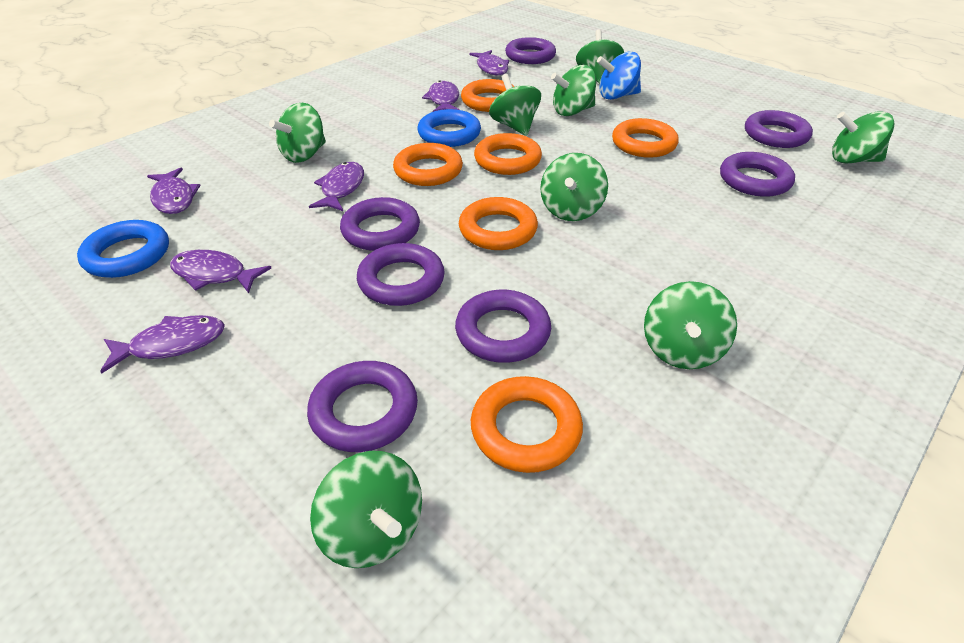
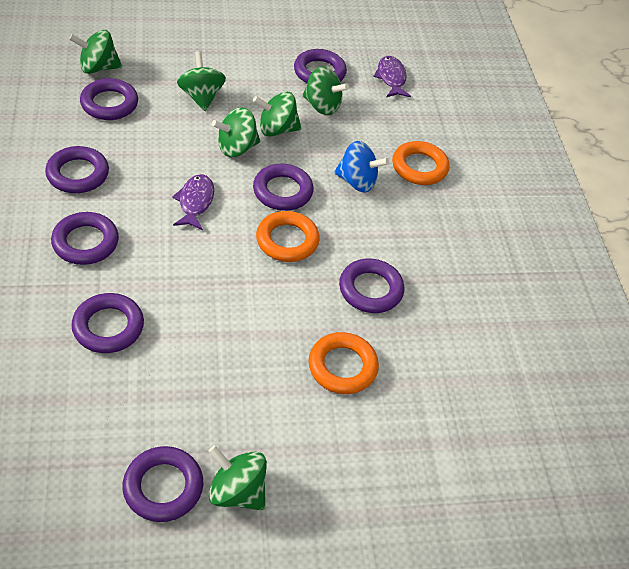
blue ring: 2 -> 0
green spinning top: 8 -> 6
orange ring: 6 -> 3
purple fish: 6 -> 2
purple ring: 7 -> 8

